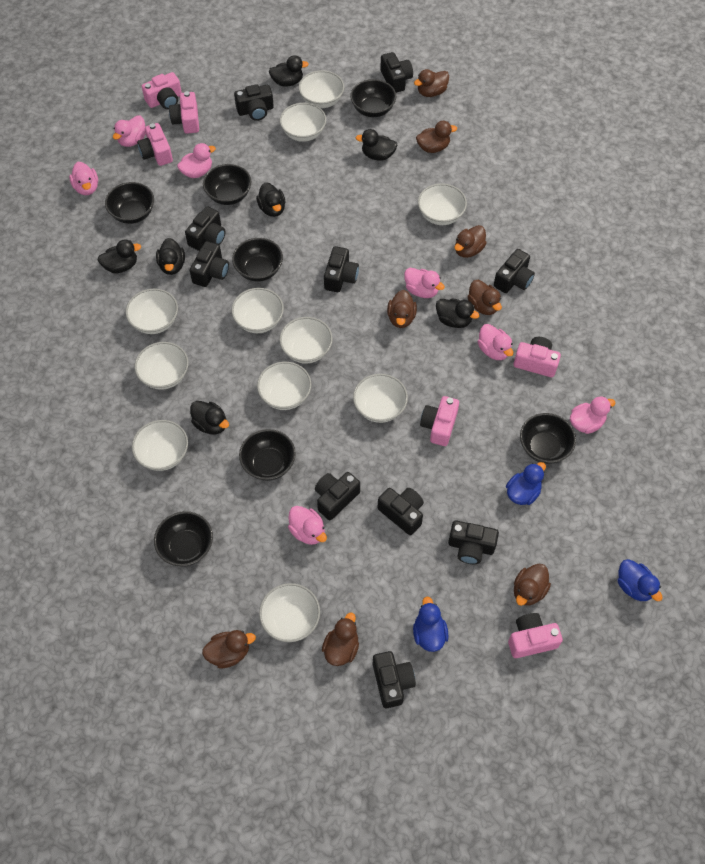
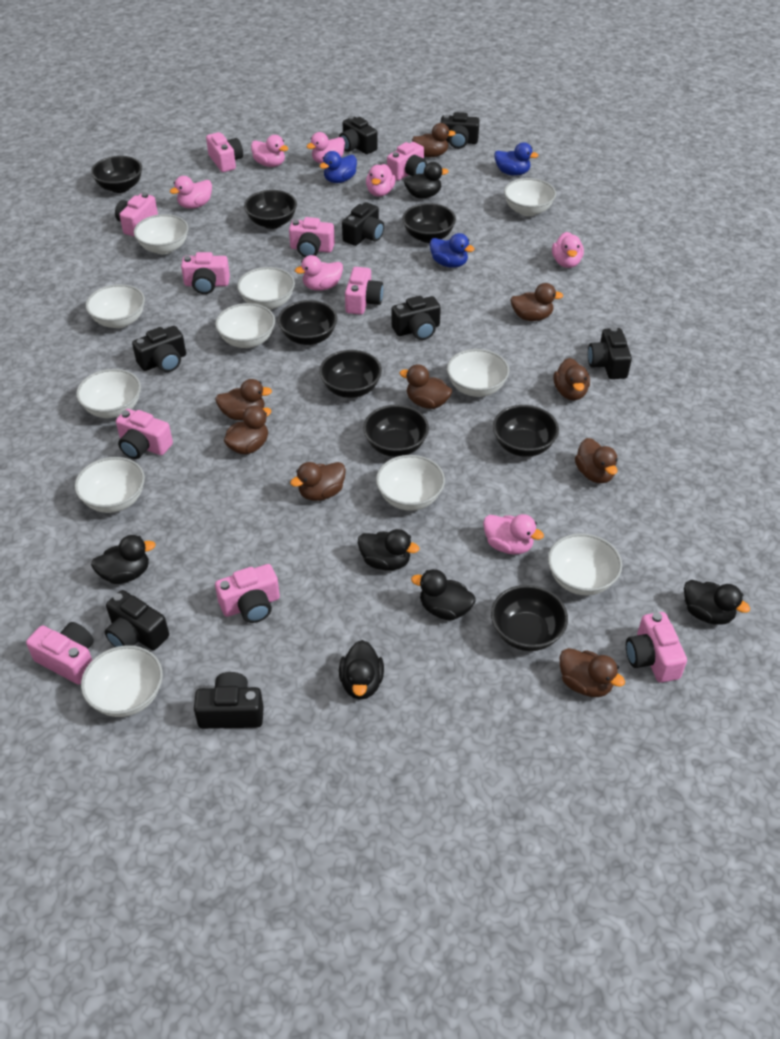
black bowl: 7 -> 8
black camera: 10 -> 8
black duck: 7 -> 6
brown duck: 8 -> 9
pink camera: 6 -> 10

